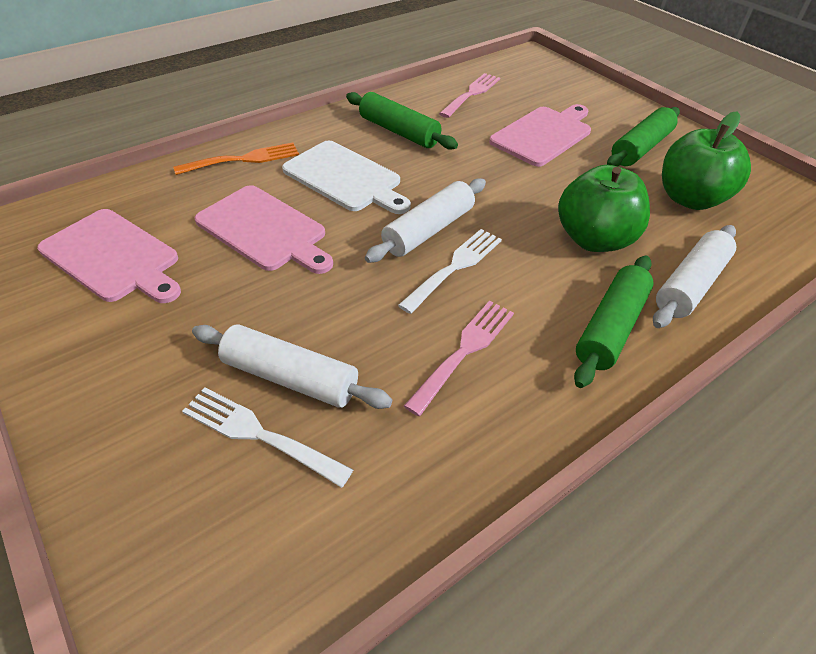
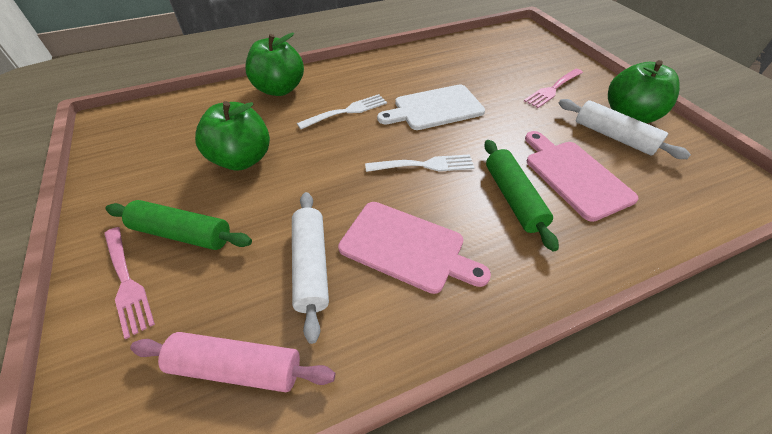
green apple: 2 -> 3
green rolling pin: 3 -> 2
orange fork: 1 -> 0
pink cutting board: 3 -> 2
pink rolling pin: 0 -> 1
white rolling pin: 3 -> 2

